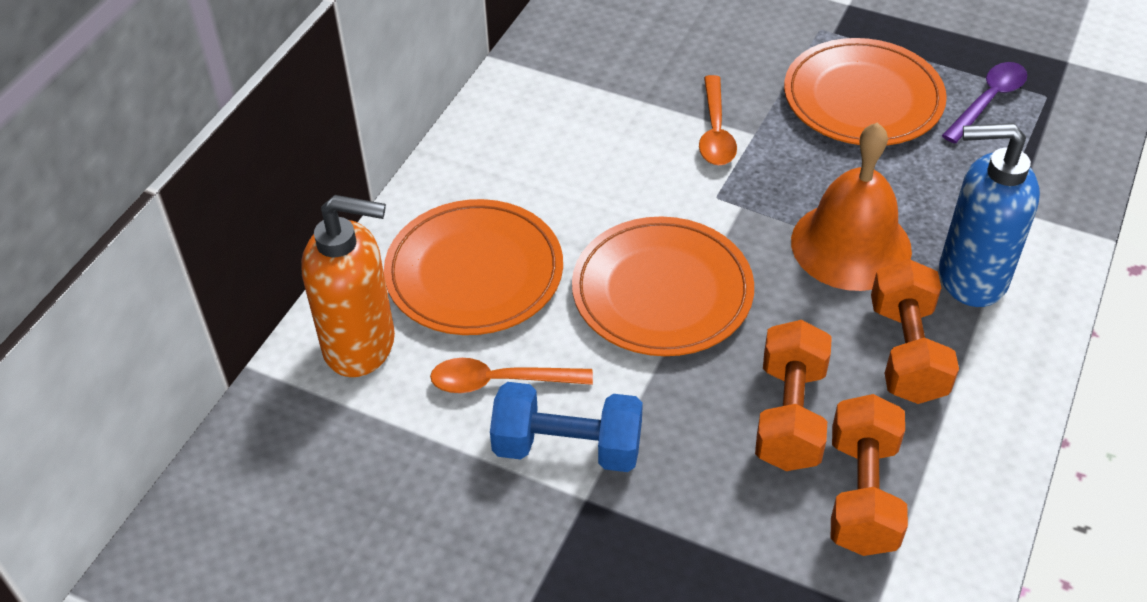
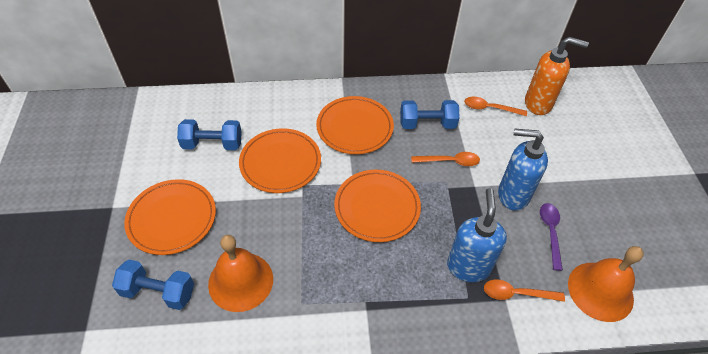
blue dumbbell: 1 -> 3
blue soap dispenser: 1 -> 2
orange bell: 1 -> 2
orange dumbbell: 3 -> 0
orange plate: 3 -> 4
orange spoon: 2 -> 3

